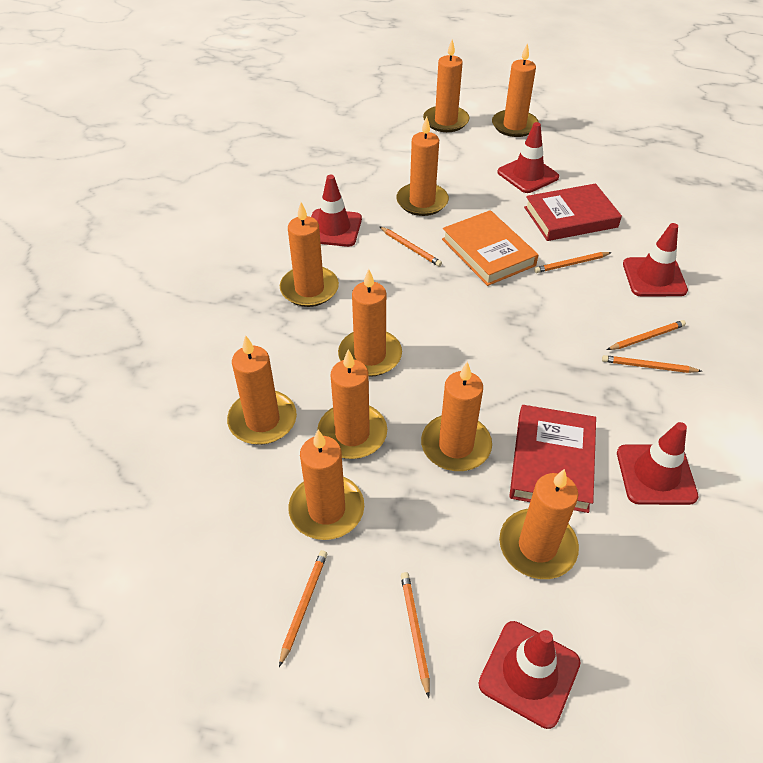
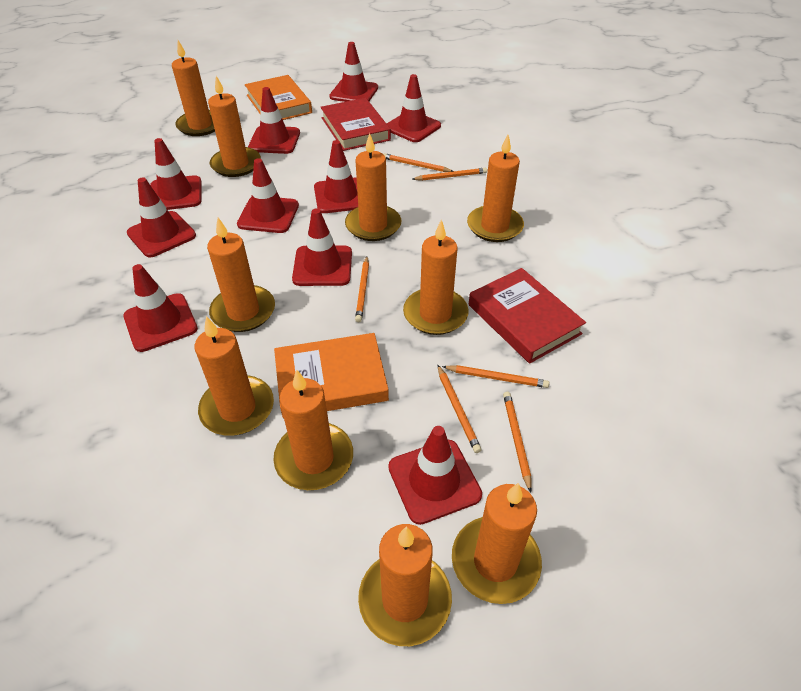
orange book: 1 -> 2
red traffic cone: 5 -> 10

